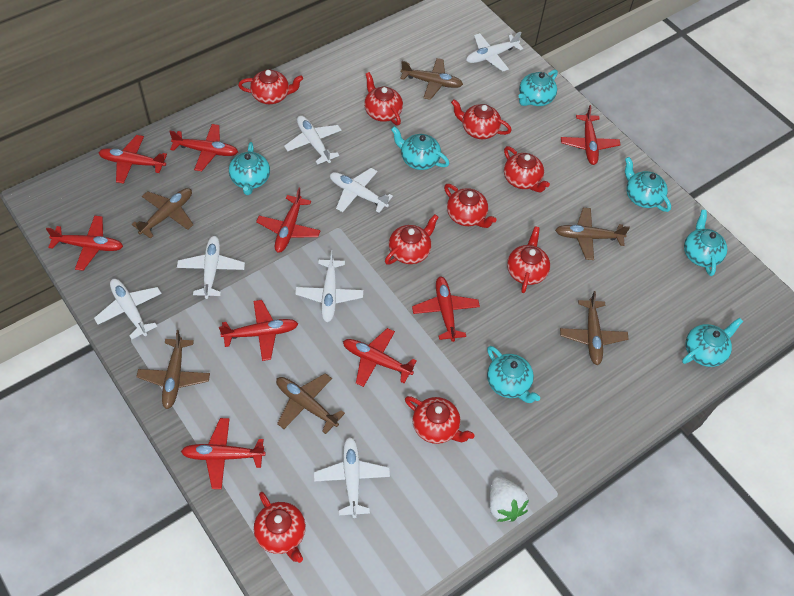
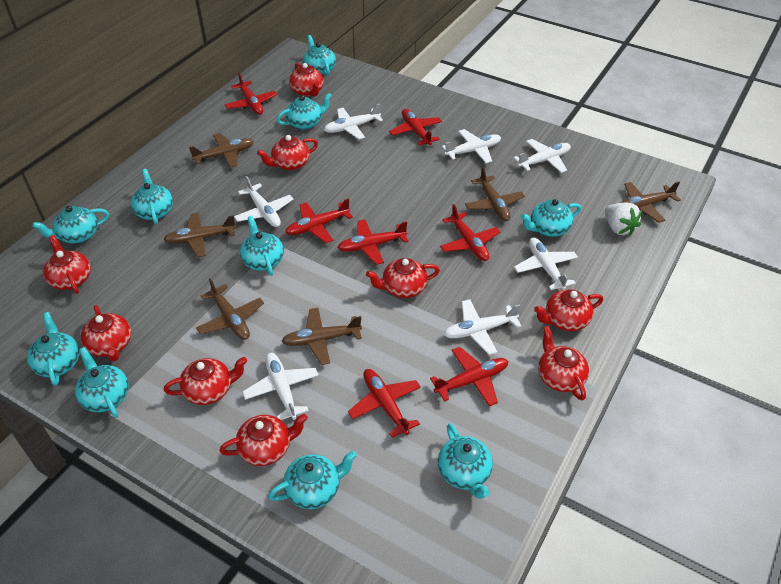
red plane: 9 -> 7
turquoise teapot: 7 -> 10

